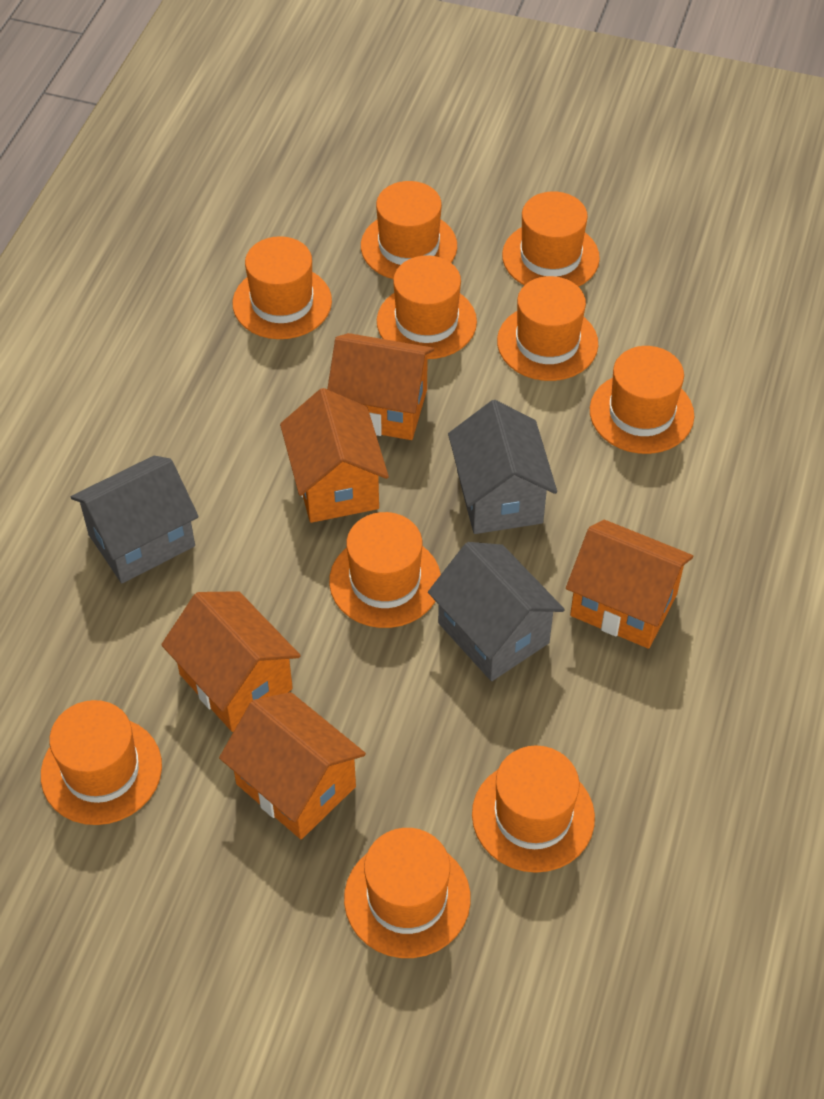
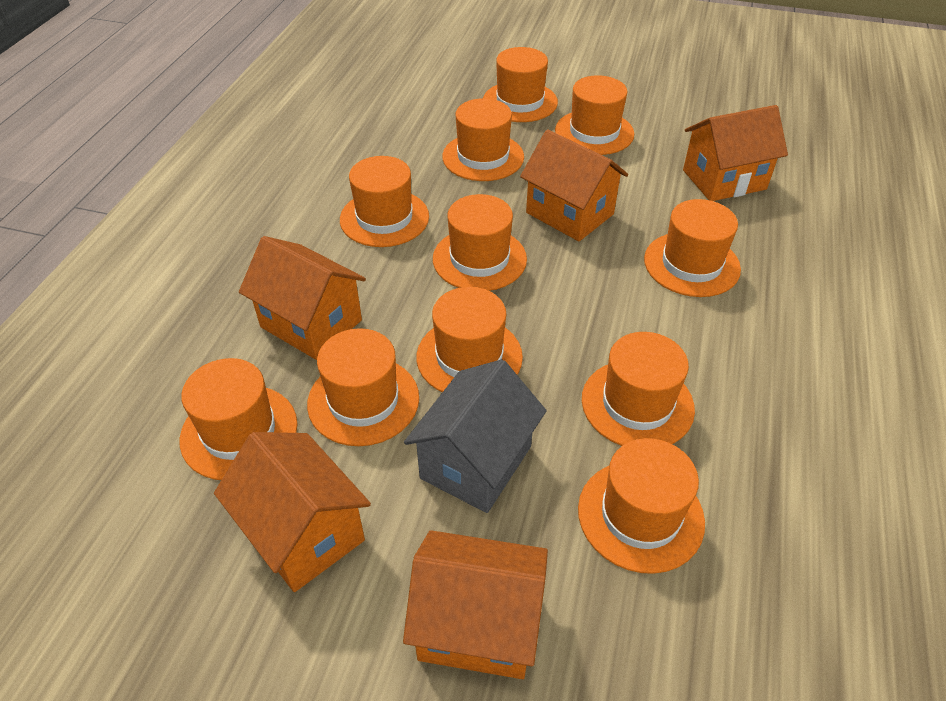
grey house: 3 -> 1
orange hat: 10 -> 11

